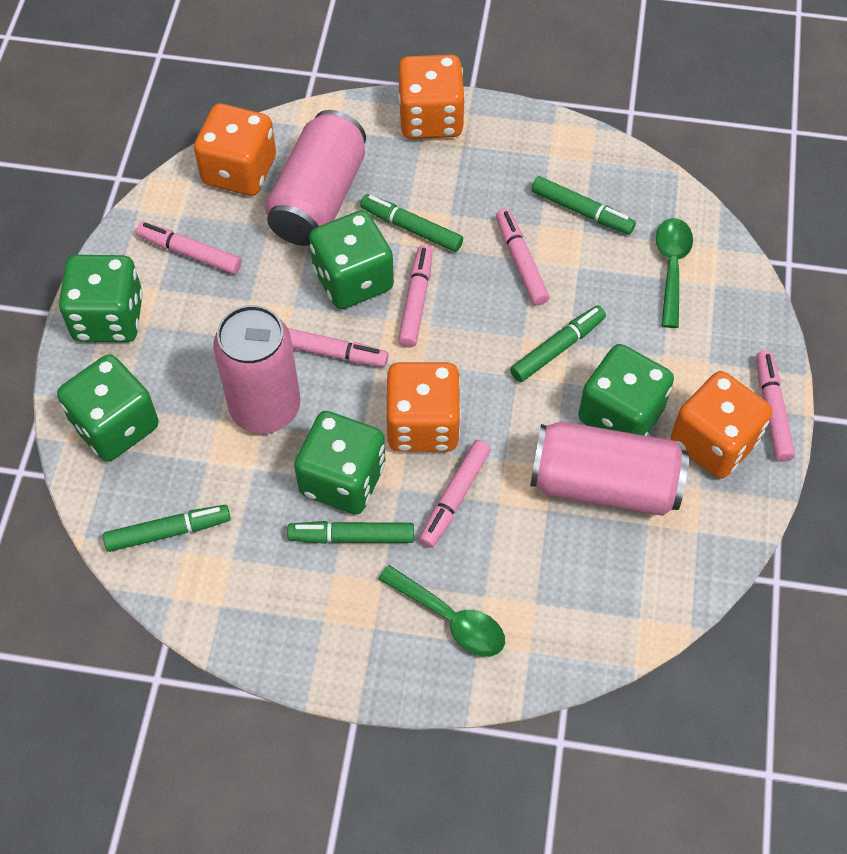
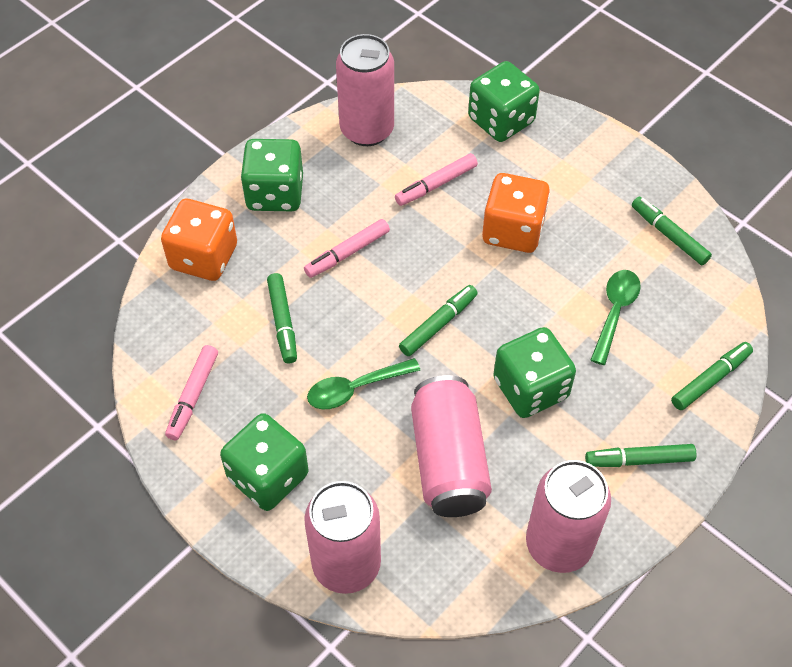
green dice: 5 -> 4
orange dice: 4 -> 2
pink can: 3 -> 4
pink marker: 6 -> 3

